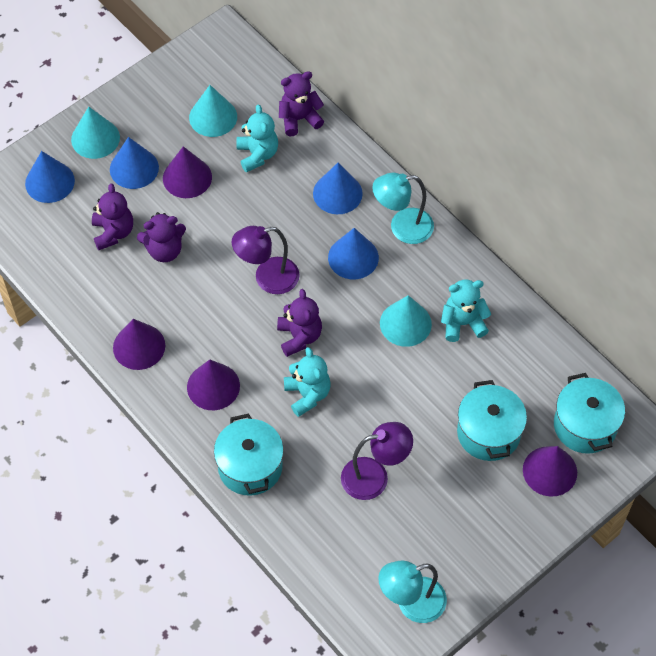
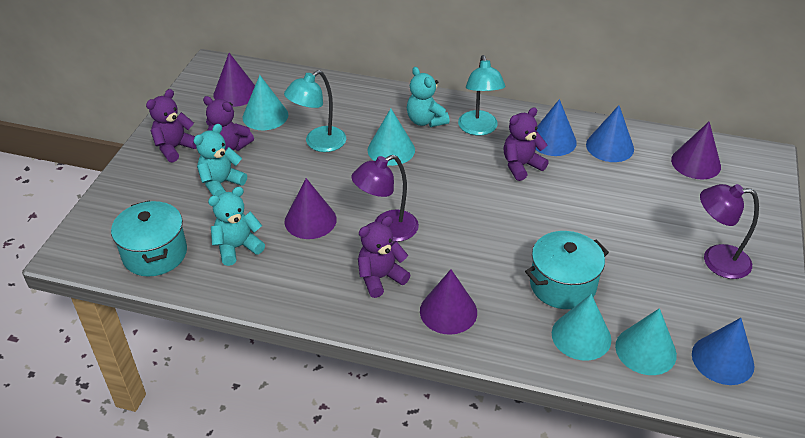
blue cone: 4 -> 3
turquoise cone: 3 -> 4
turquoise pot: 3 -> 2

